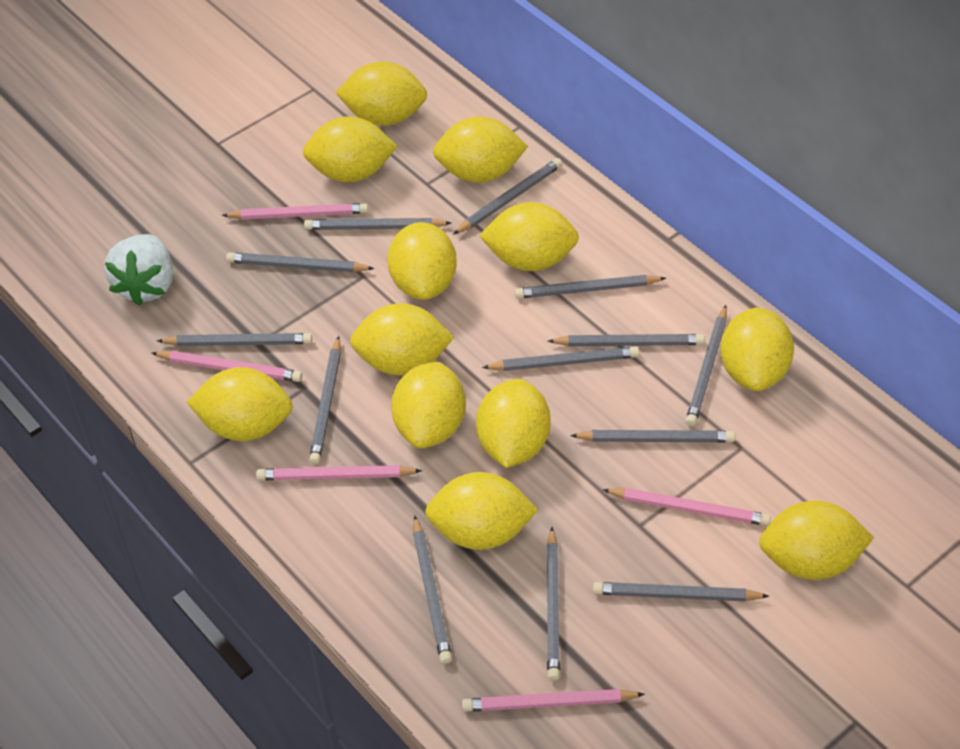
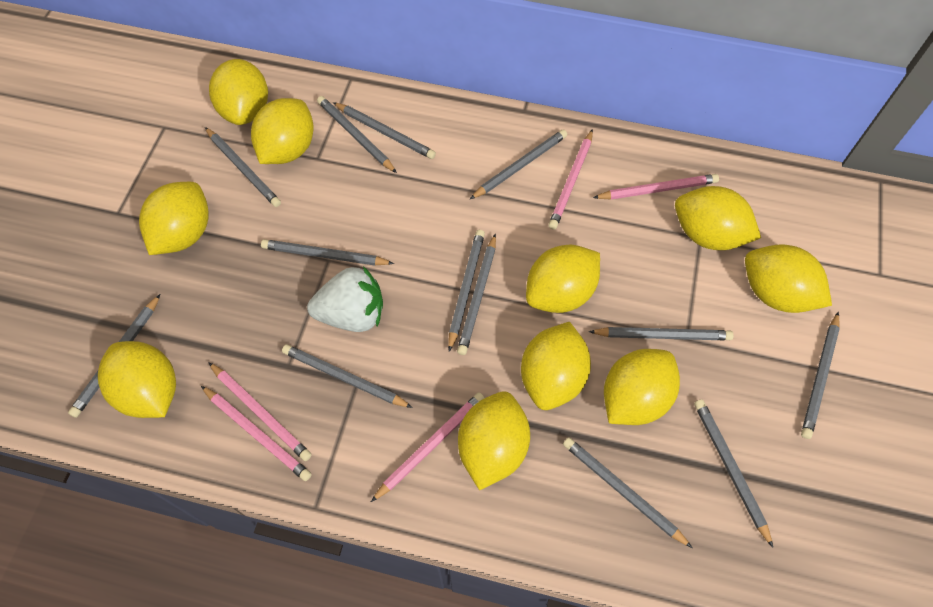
yellow lemon: 12 -> 10

